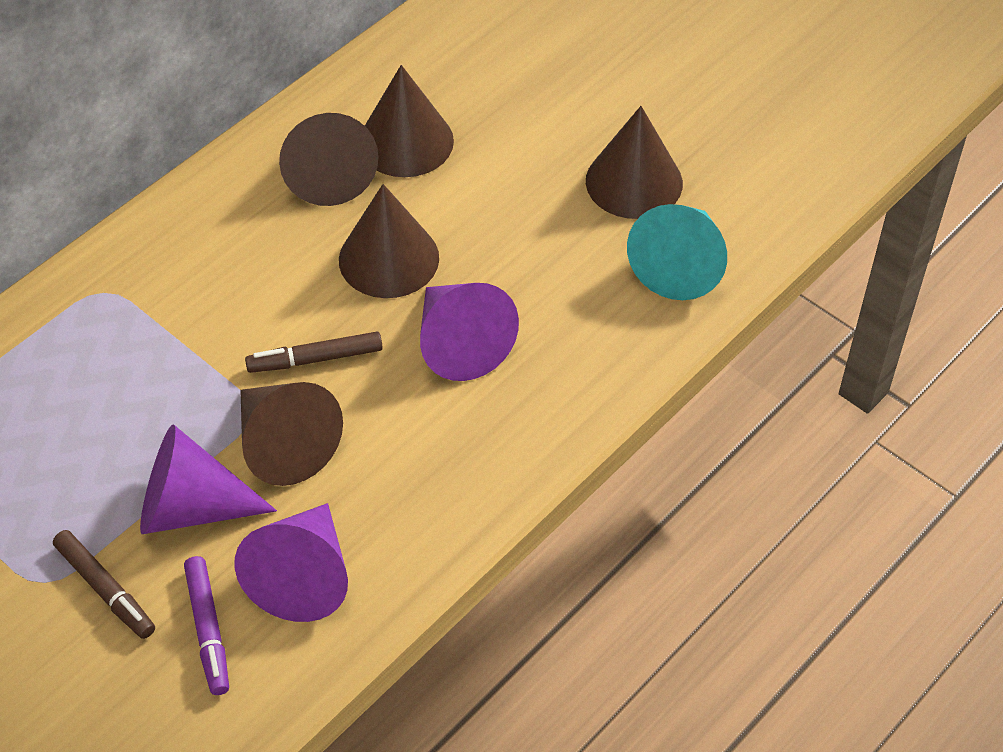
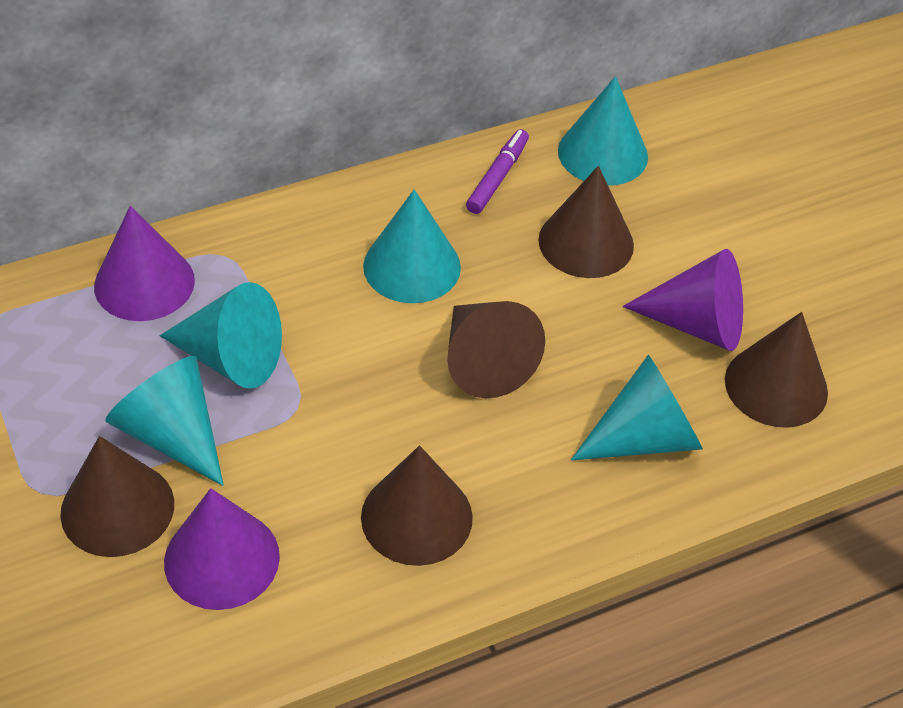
brown marker: 2 -> 0
turquoise cone: 1 -> 5

